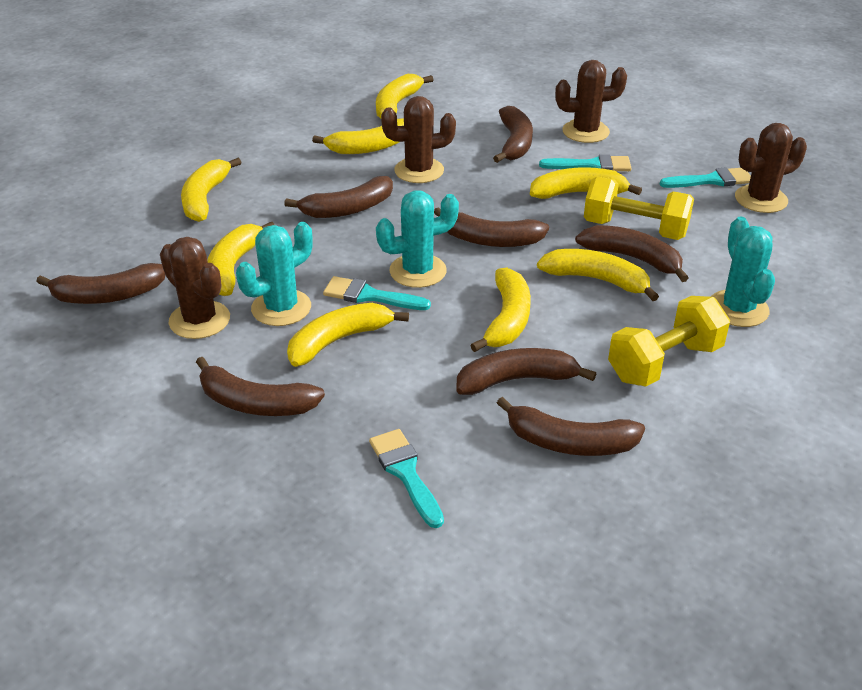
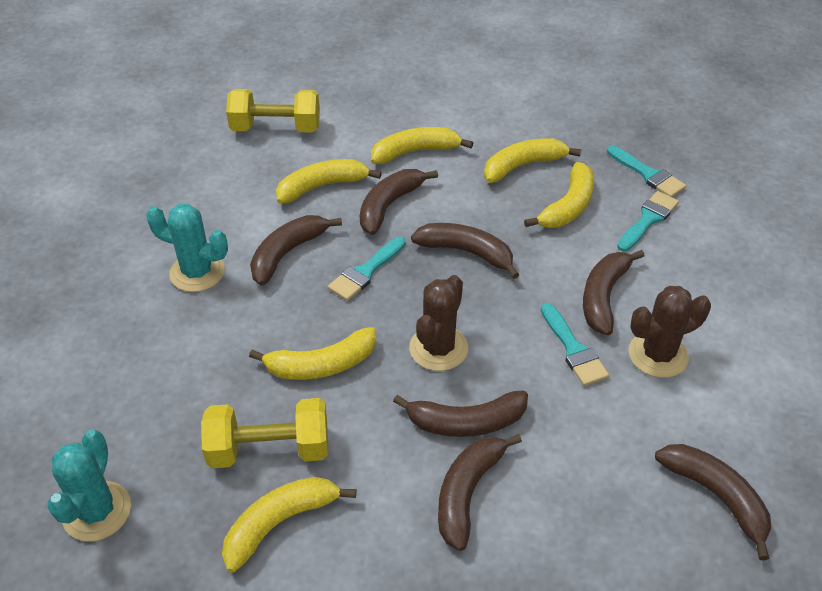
brown banana: 8 -> 7
brown cactus: 4 -> 2
turquoise cactus: 3 -> 2
yellow banana: 8 -> 6

